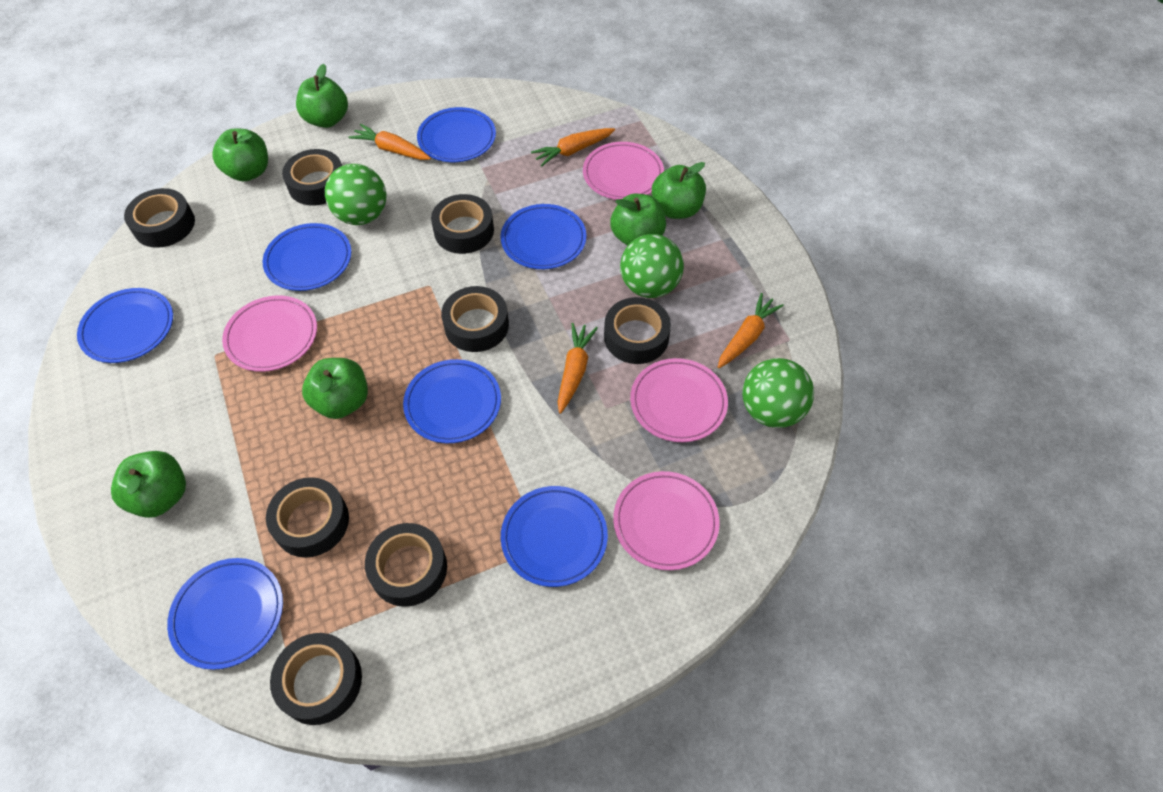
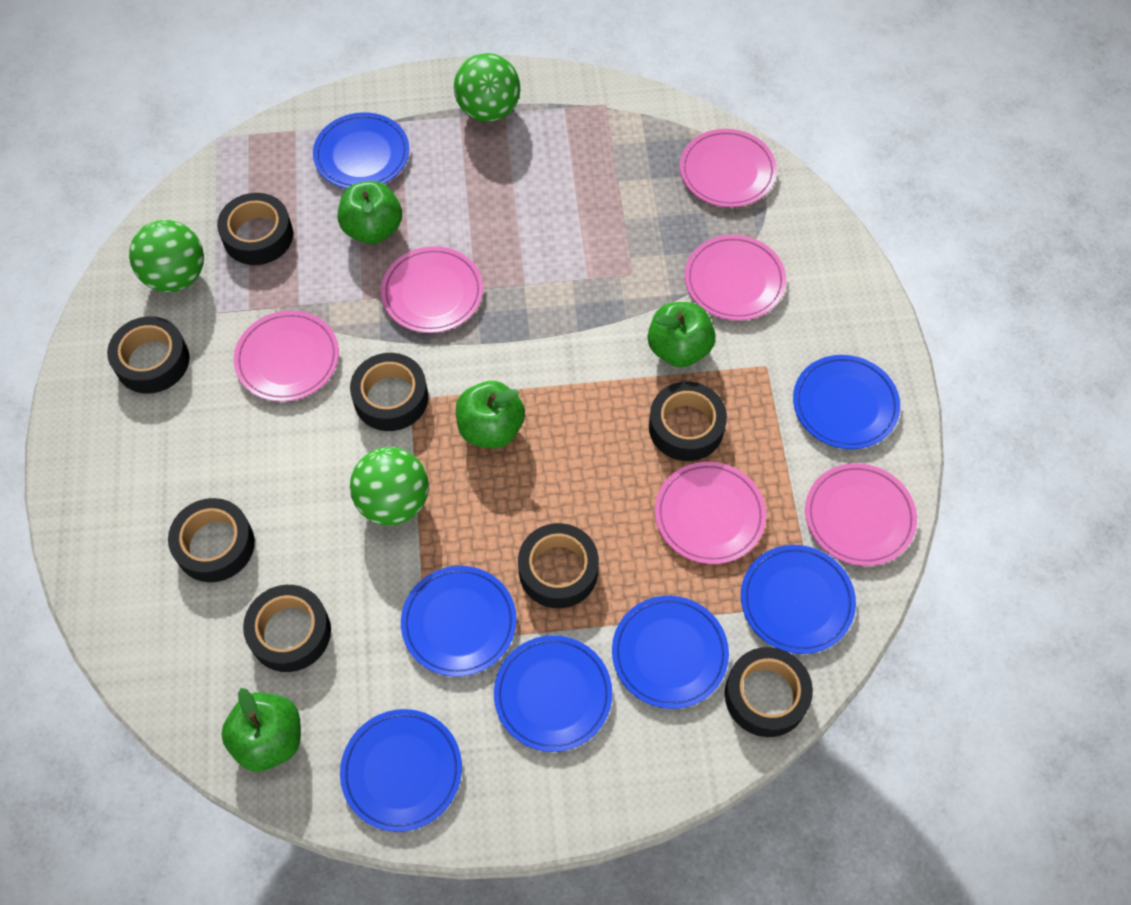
green apple: 6 -> 4
orange carrot: 4 -> 0
pink plate: 4 -> 6

